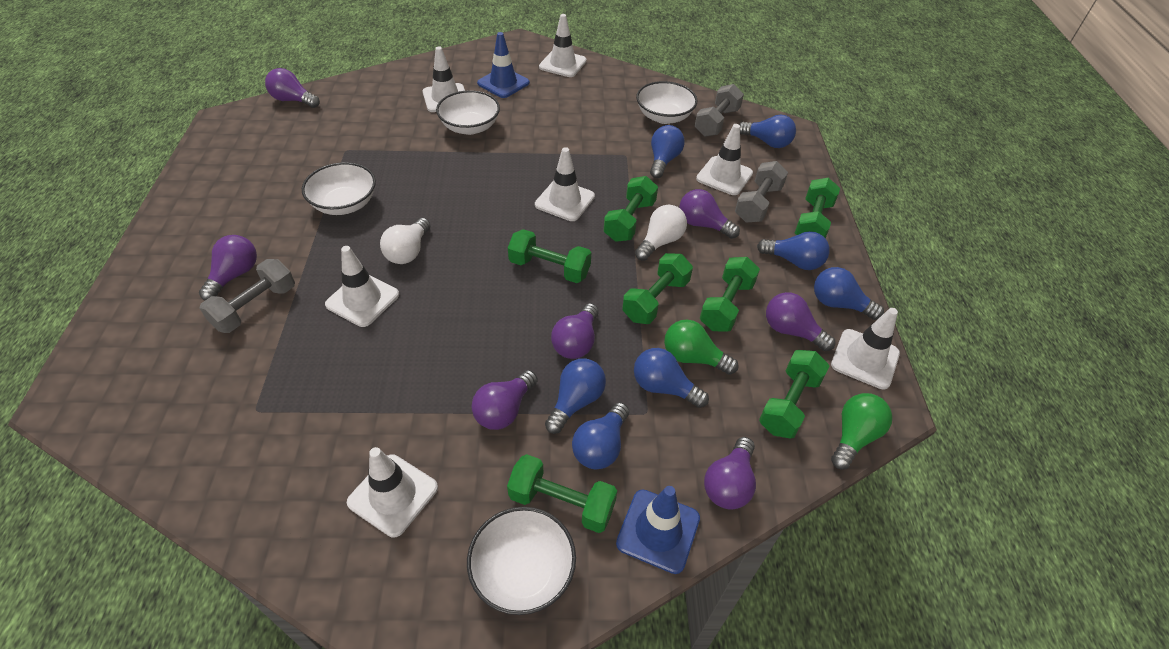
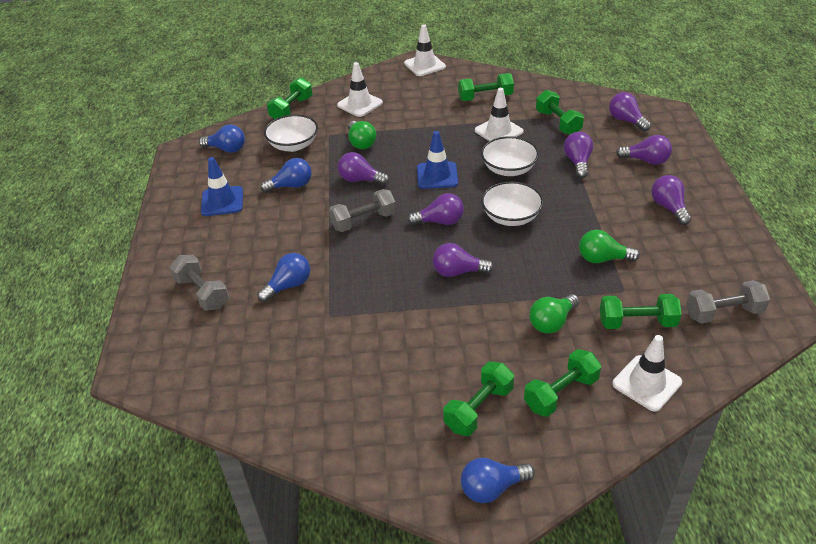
blue light bulb: 7 -> 4
green dumbbell: 7 -> 6
green light bulb: 2 -> 3
white bowl: 4 -> 3
white light bulb: 2 -> 0
white traffic cone: 7 -> 4

